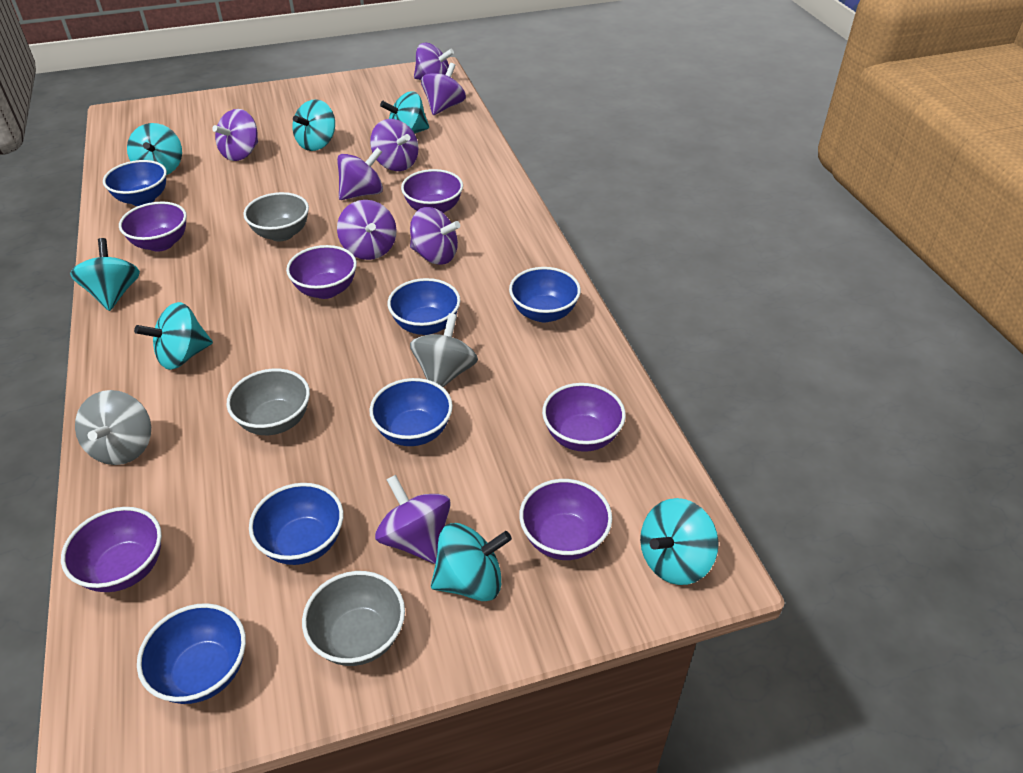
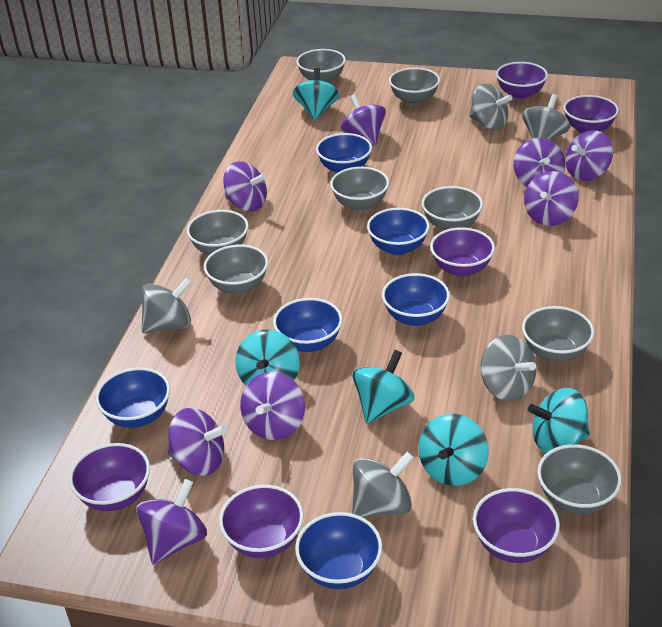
grey bowl: 3 -> 8
grey spinning top: 2 -> 5
turquoise spinning top: 7 -> 5

